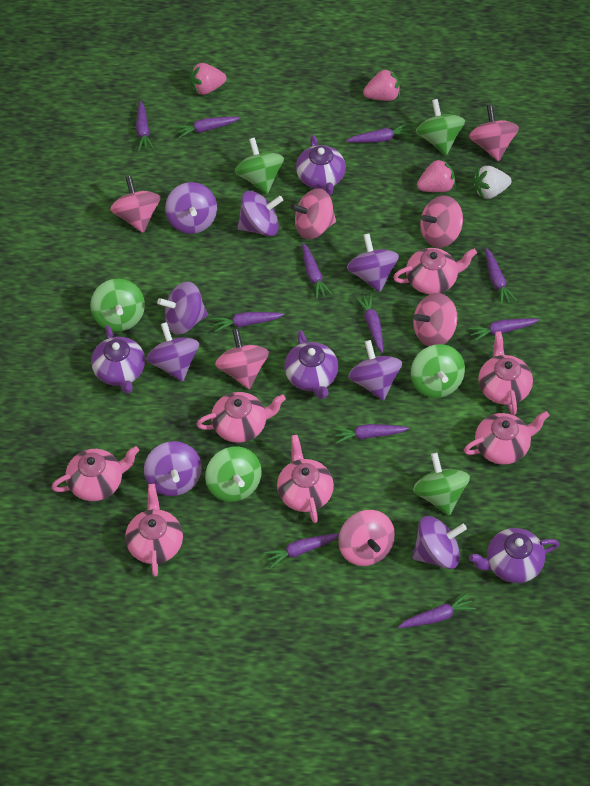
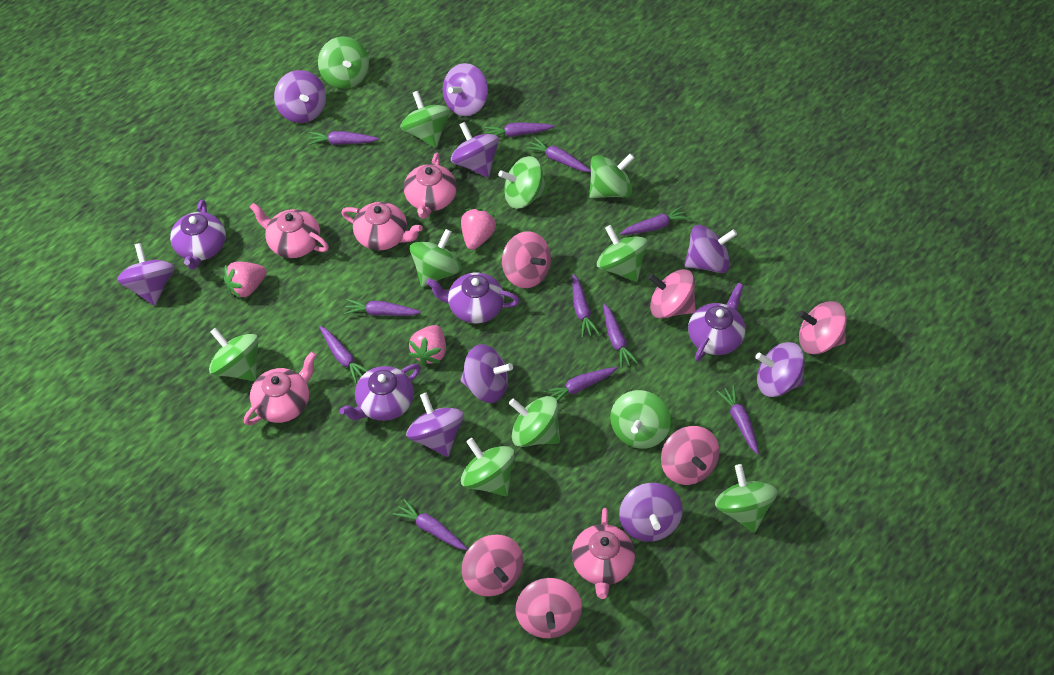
green spinning top: 6 -> 11
pink spinning top: 7 -> 6
pink teapot: 7 -> 5
purple spinning top: 8 -> 9
white strawberry: 1 -> 0

